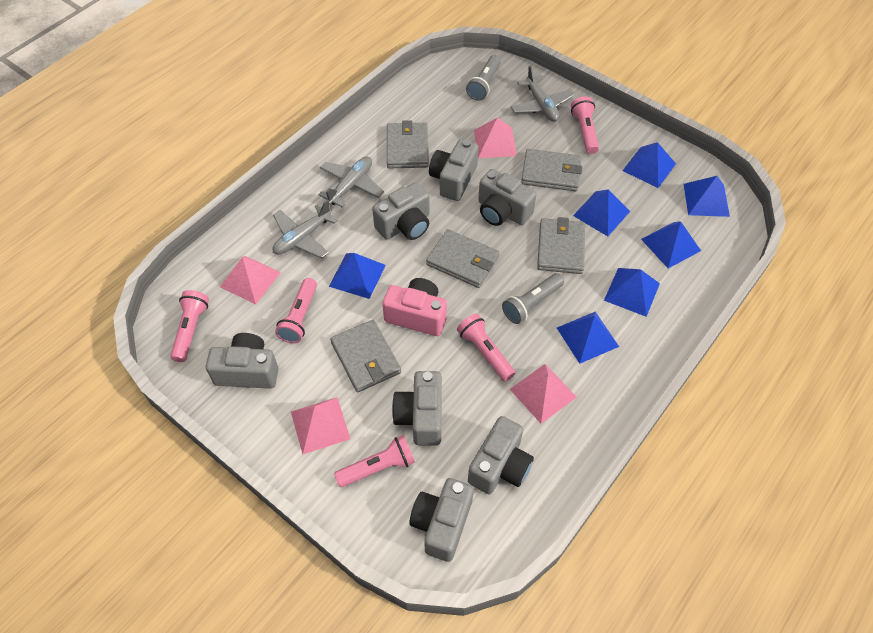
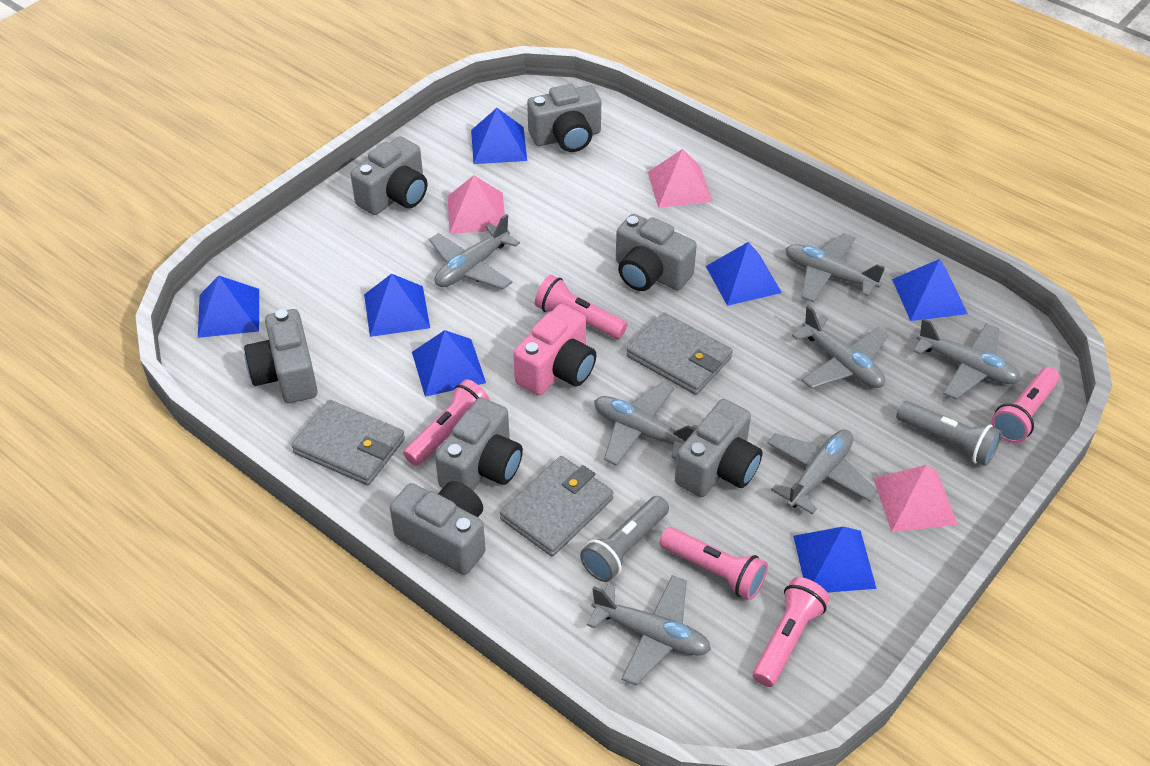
grey plane: 3 -> 7
grey wallet: 5 -> 3
pink pyramid: 4 -> 3

